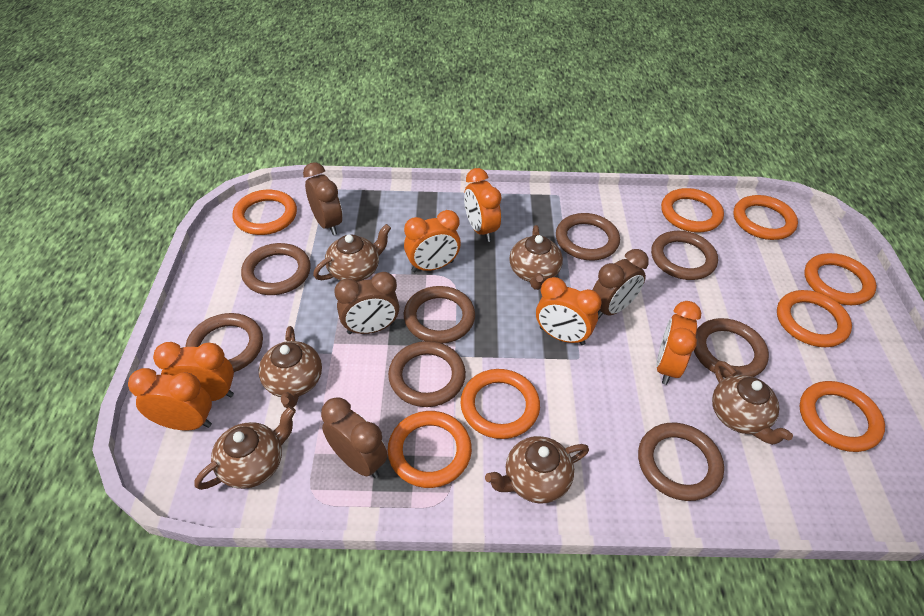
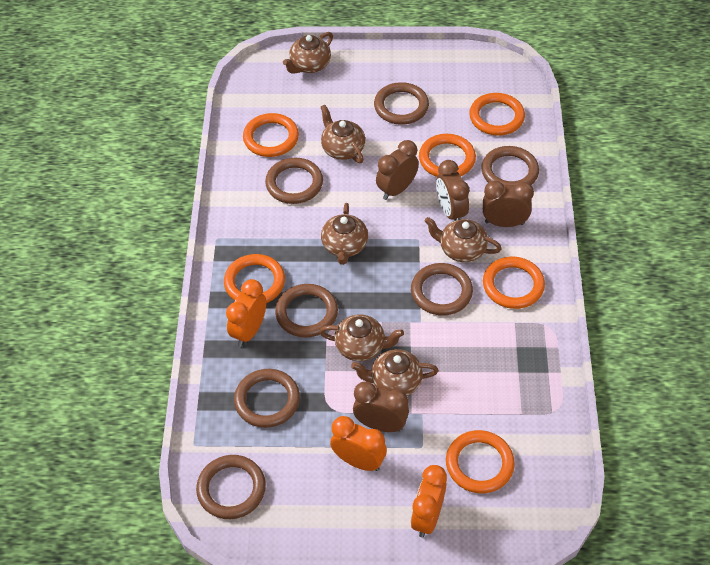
brown ring: 8 -> 7
orange clock: 6 -> 3
orange ring: 8 -> 6

